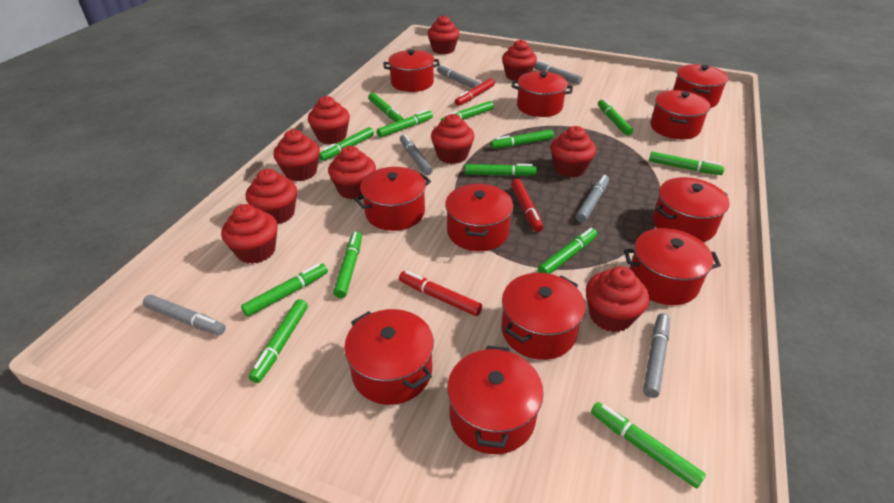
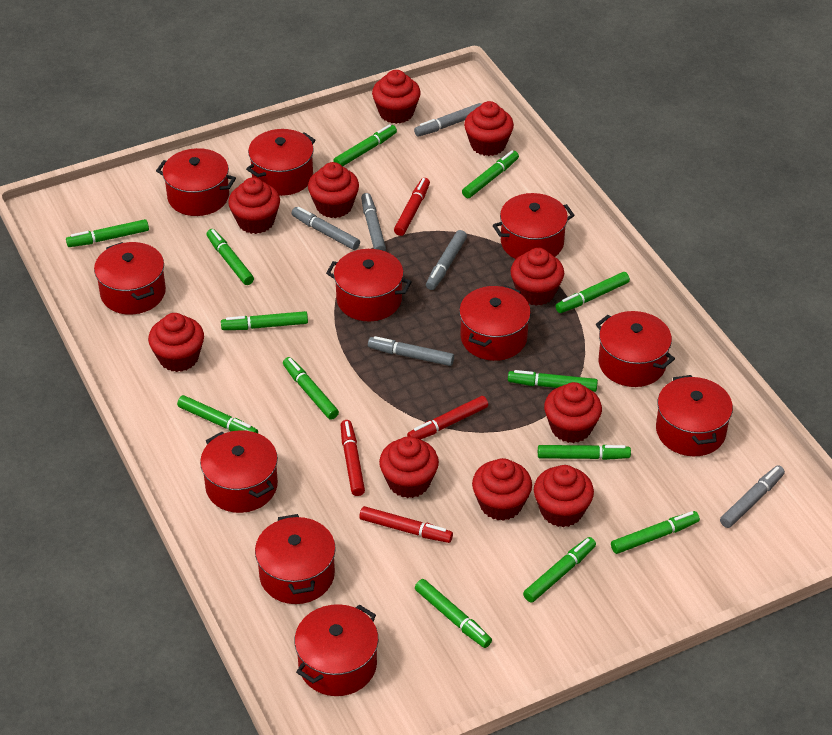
red marker: 3 -> 4

